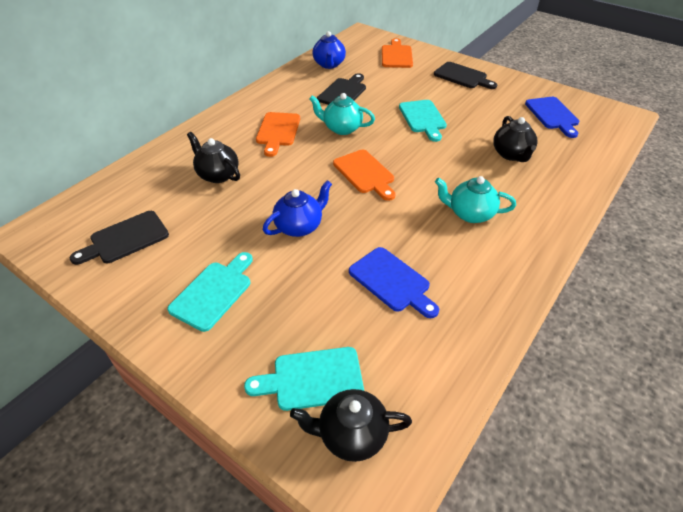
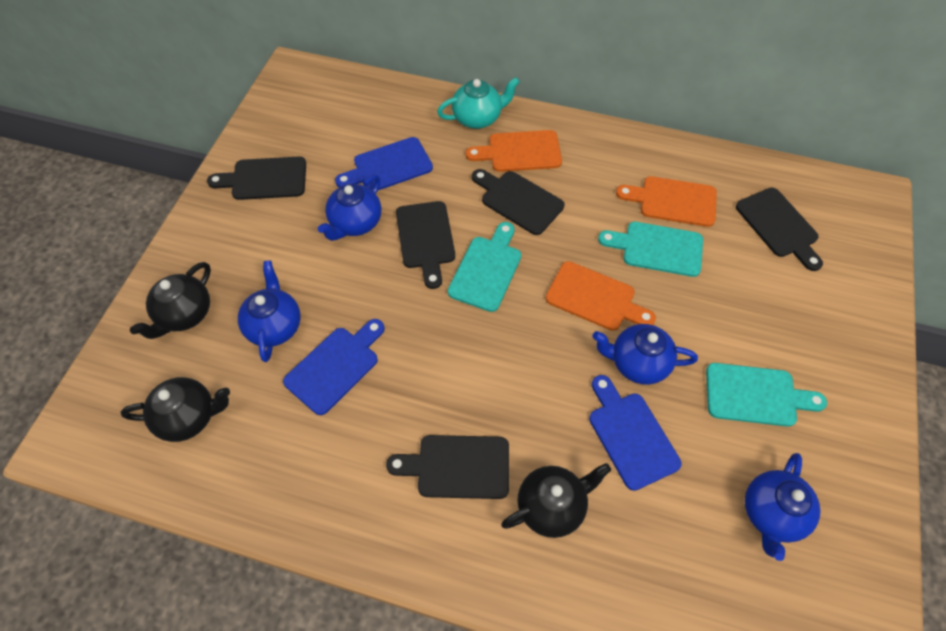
black cutting board: 3 -> 5
blue cutting board: 2 -> 3
blue teapot: 2 -> 4
turquoise teapot: 2 -> 1

